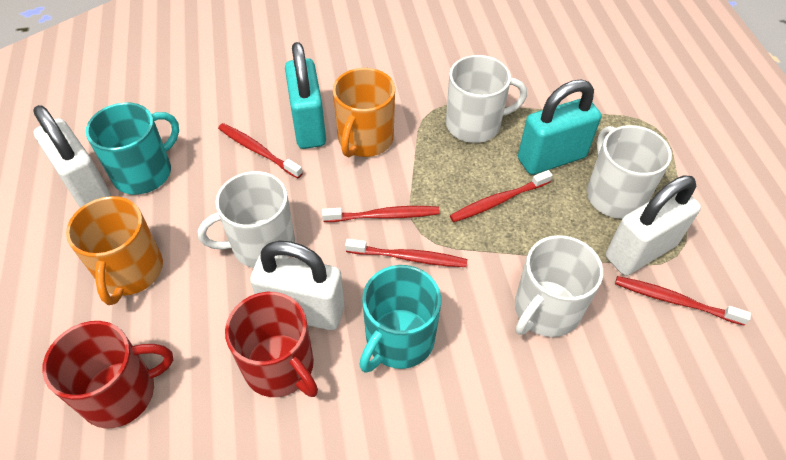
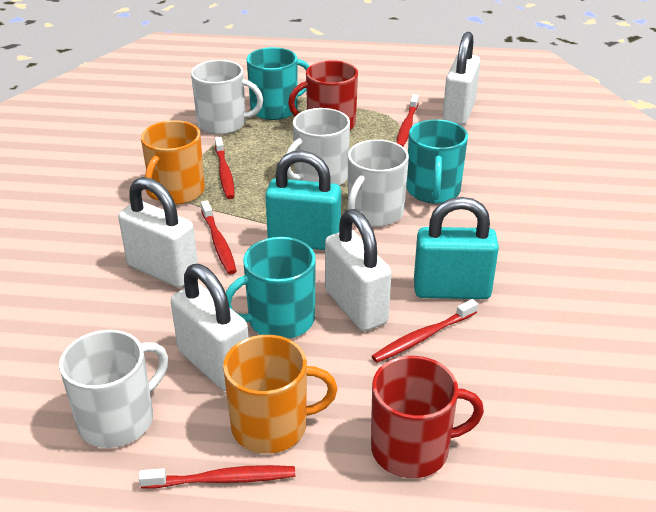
turquoise mug: 2 -> 3
white padlock: 3 -> 4

